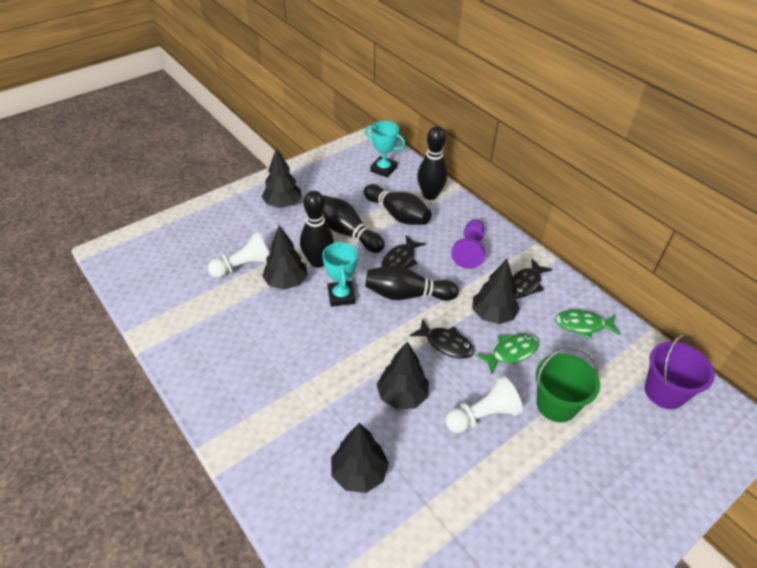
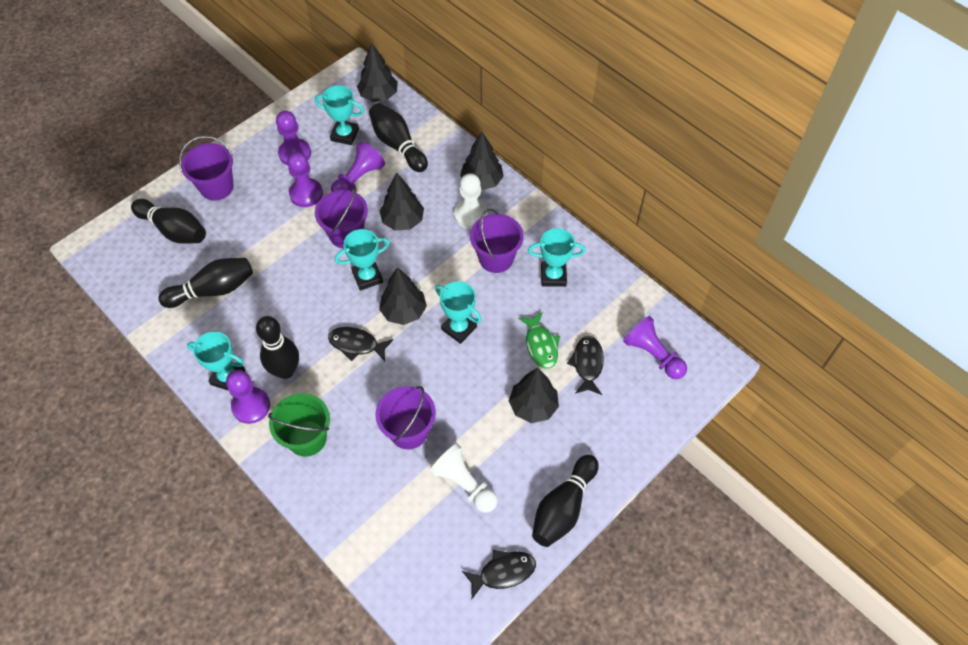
green fish: 2 -> 1
purple bucket: 1 -> 4
purple pawn: 1 -> 5
turquoise trophy: 2 -> 5

